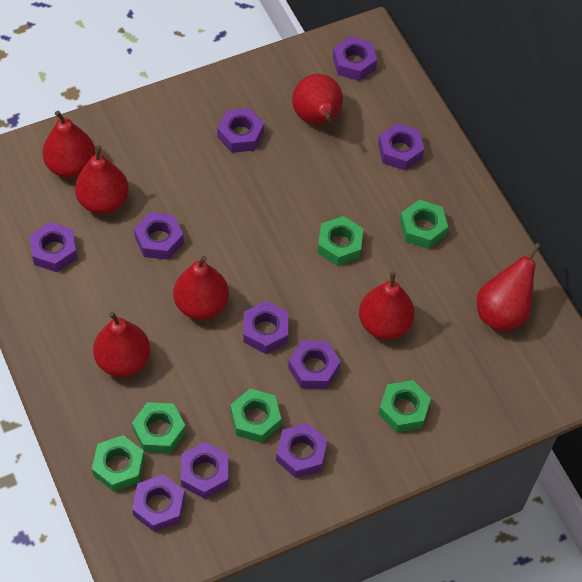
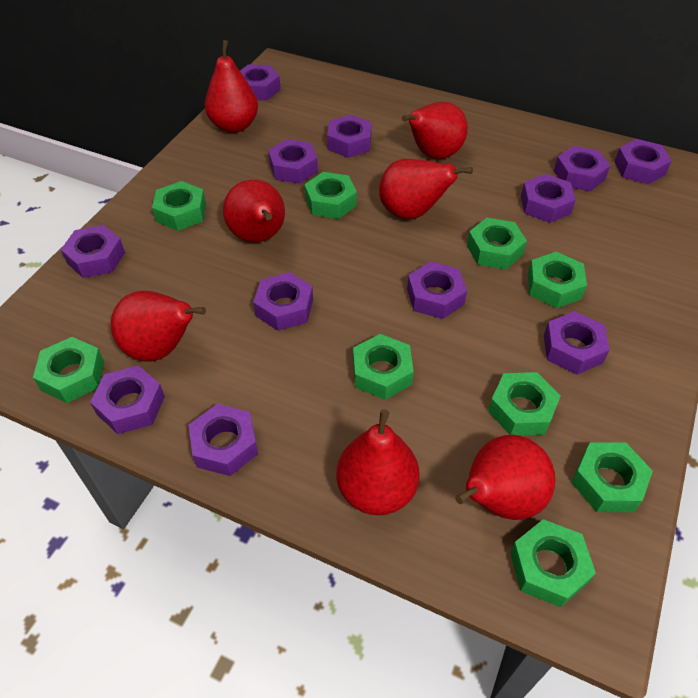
green nut: 6 -> 9
purple nut: 10 -> 12

